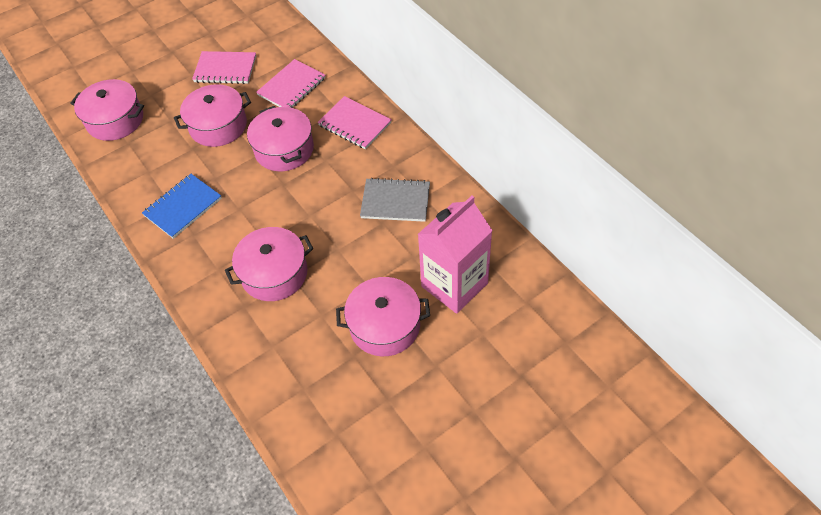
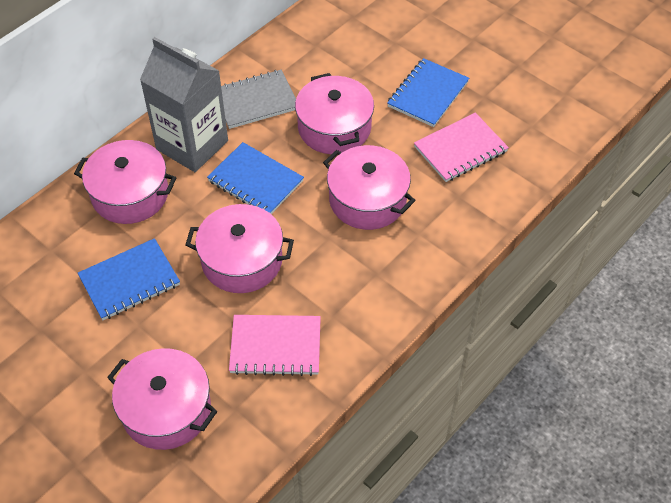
blue notebook: 1 -> 3
grey carton: 0 -> 1
pink carton: 1 -> 0
pink notebook: 3 -> 2

